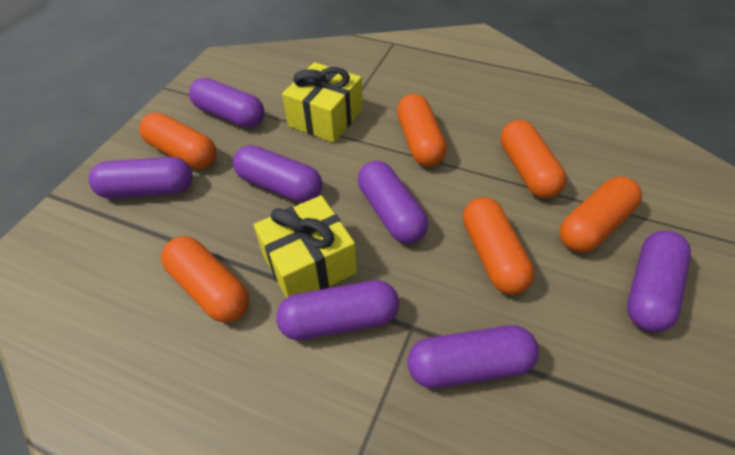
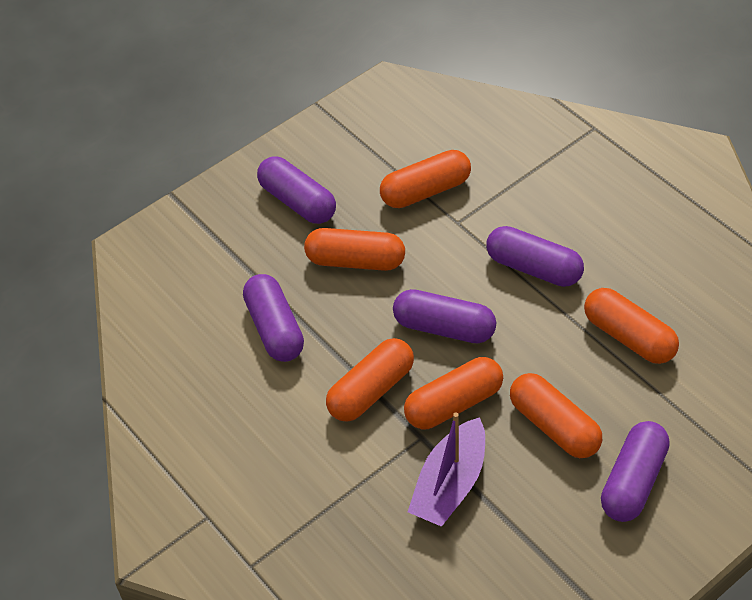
purple boat: 0 -> 1
purple capsule: 7 -> 5
yellow gift: 2 -> 0

